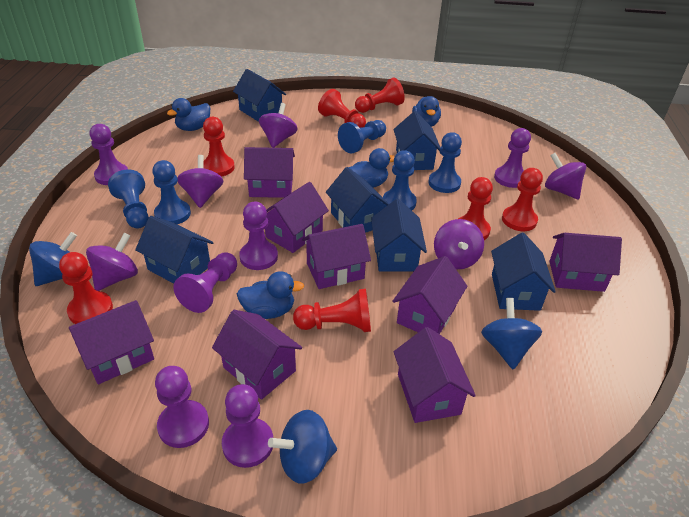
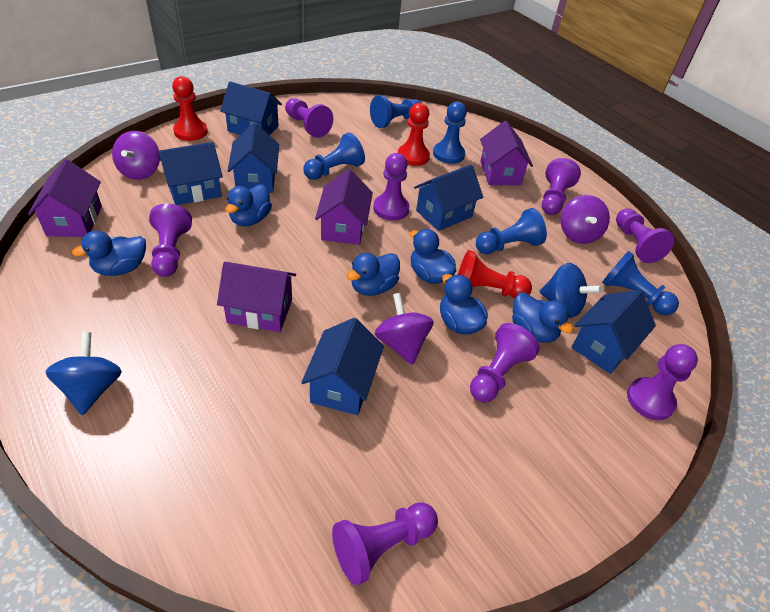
blue duck: 4 -> 6
blue spinning top: 3 -> 2
purple house: 8 -> 4
purple pawn: 6 -> 8
purple spinning top: 5 -> 3
red pawn: 7 -> 3

